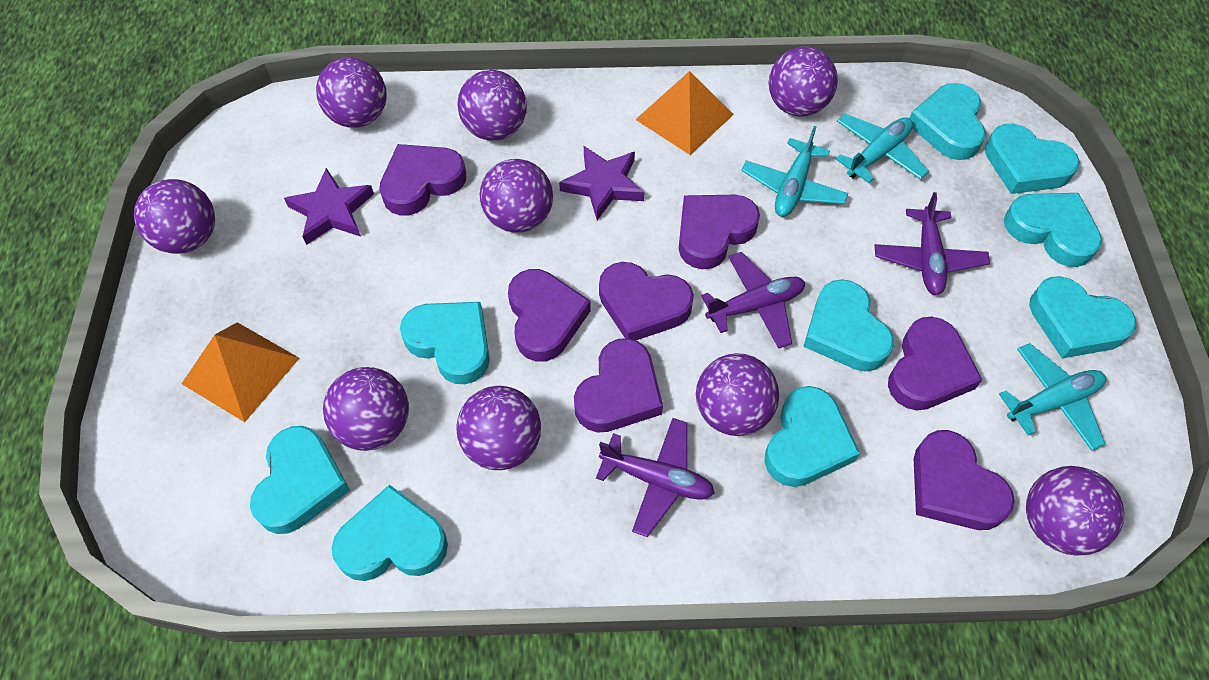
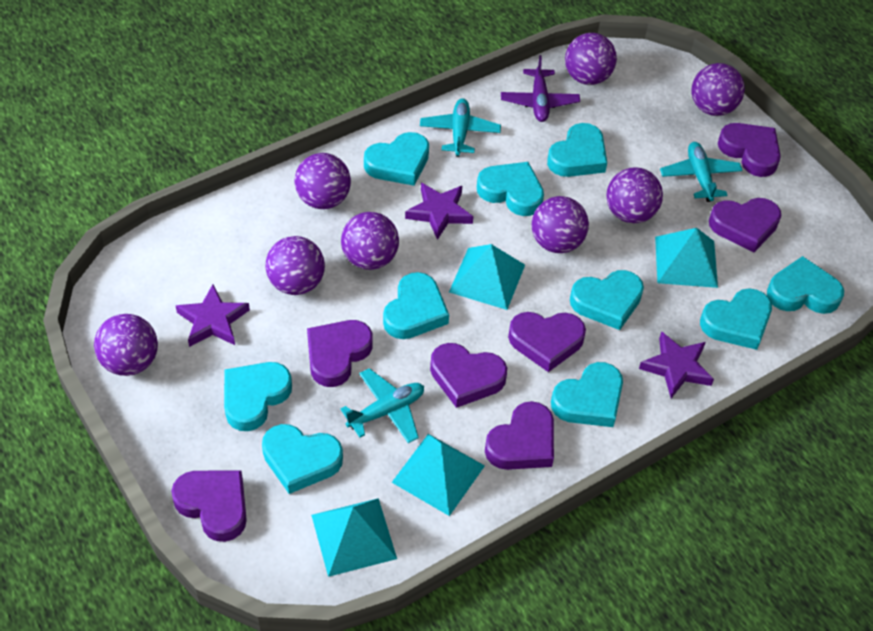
orange pyramid: 2 -> 0
purple ball: 9 -> 8
purple plane: 3 -> 1
purple star: 2 -> 3
turquoise heart: 9 -> 10
turquoise pyramid: 0 -> 4

